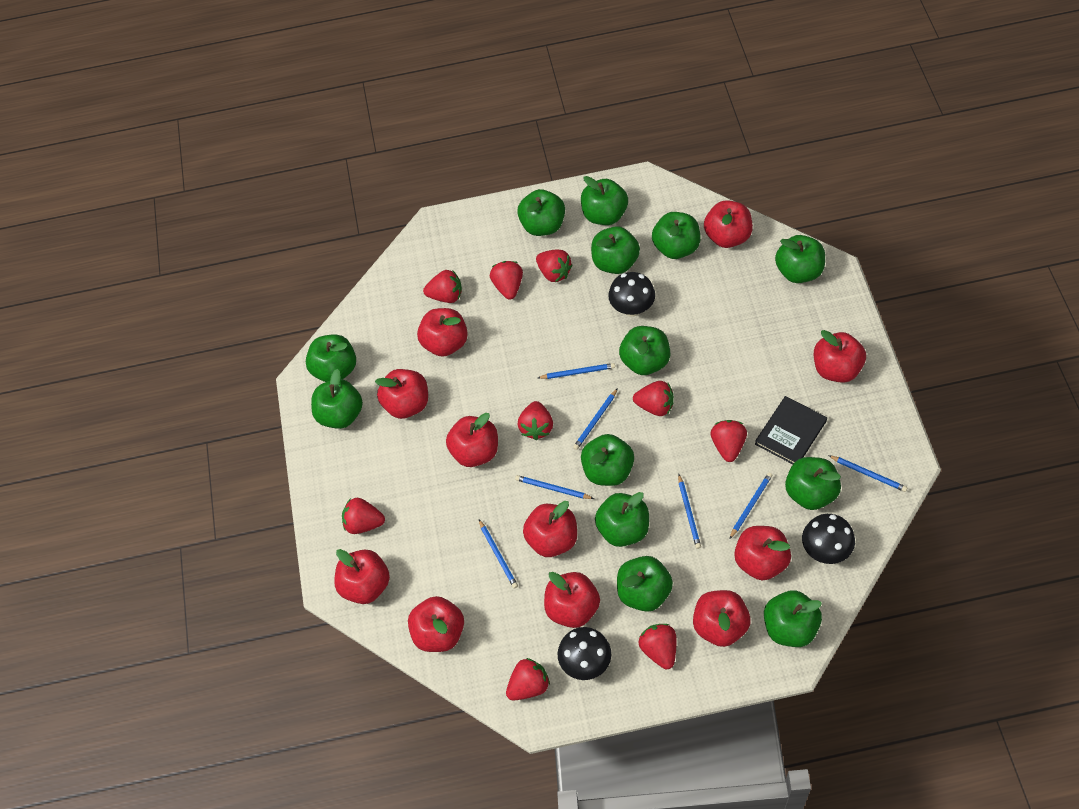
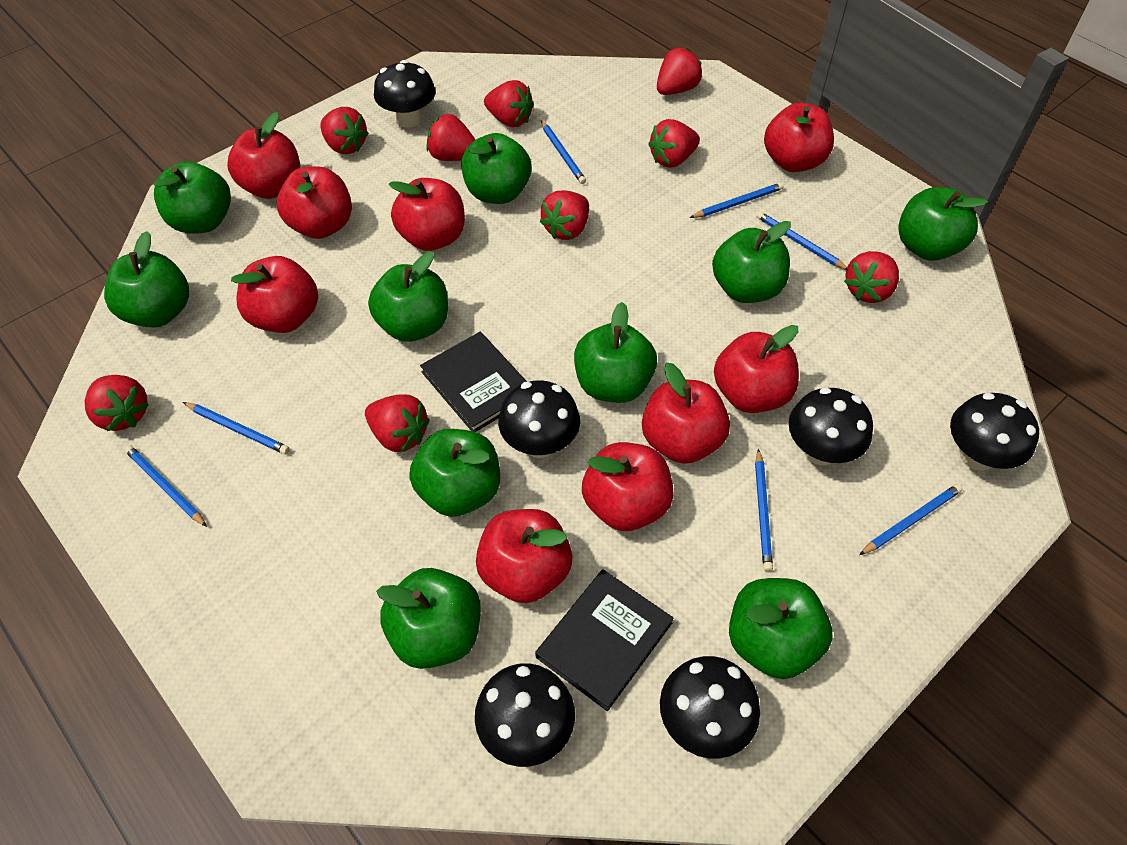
black book: 1 -> 2
black mushroom: 3 -> 6
green apple: 13 -> 10
red apple: 11 -> 9

